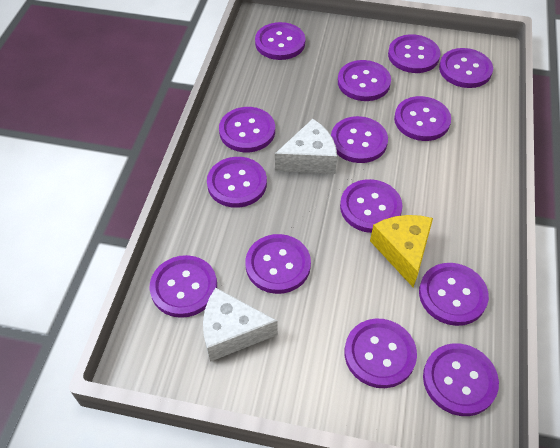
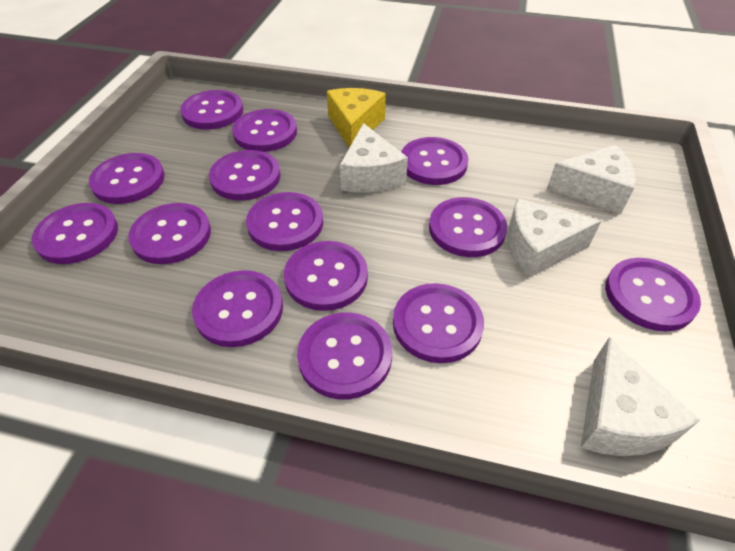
white cheese: 2 -> 4

